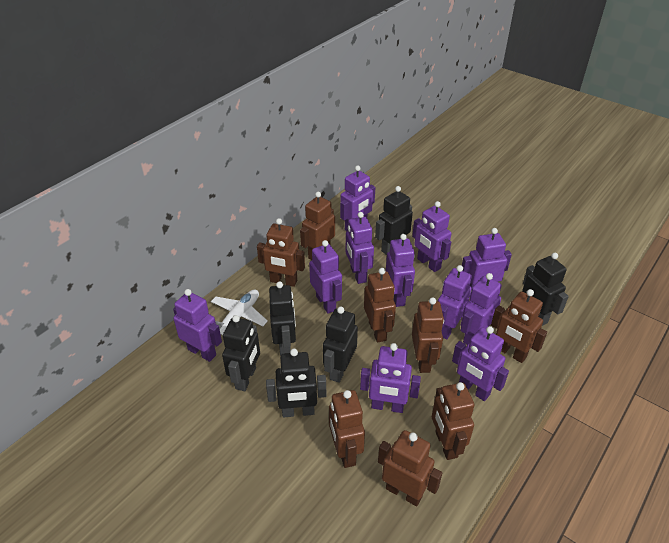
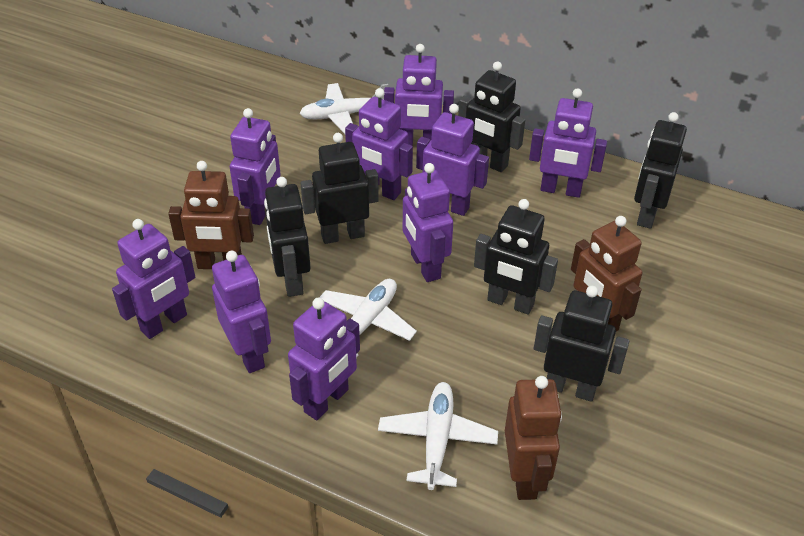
brown robot: 8 -> 3
purple robot: 11 -> 9
white plane: 1 -> 3

